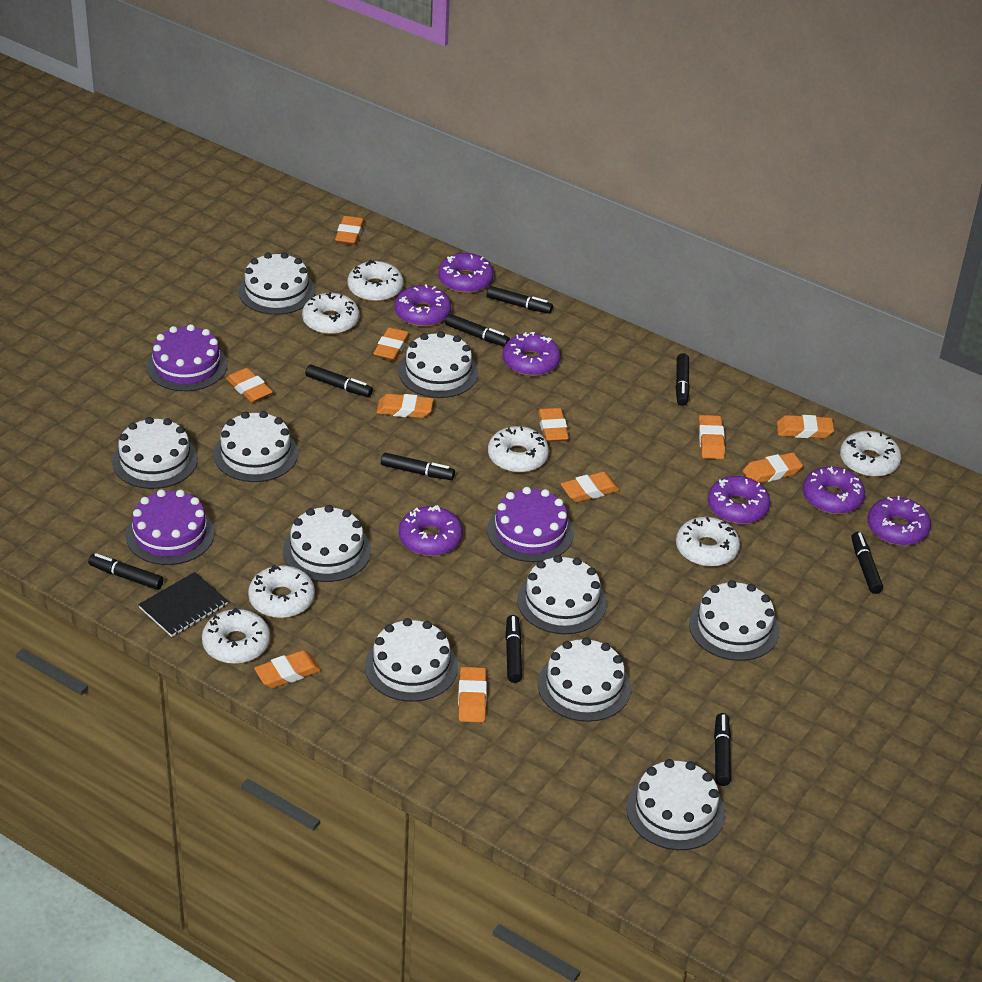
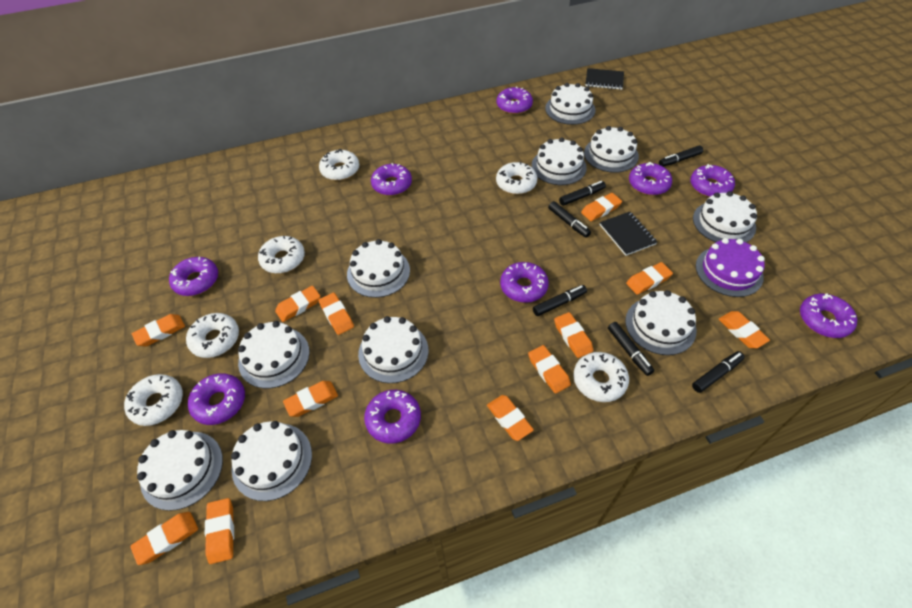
black marker: 9 -> 6
black notebook: 1 -> 2
orange eraser: 11 -> 12
purple cake: 3 -> 1
purple donut: 7 -> 9
white donut: 7 -> 6

